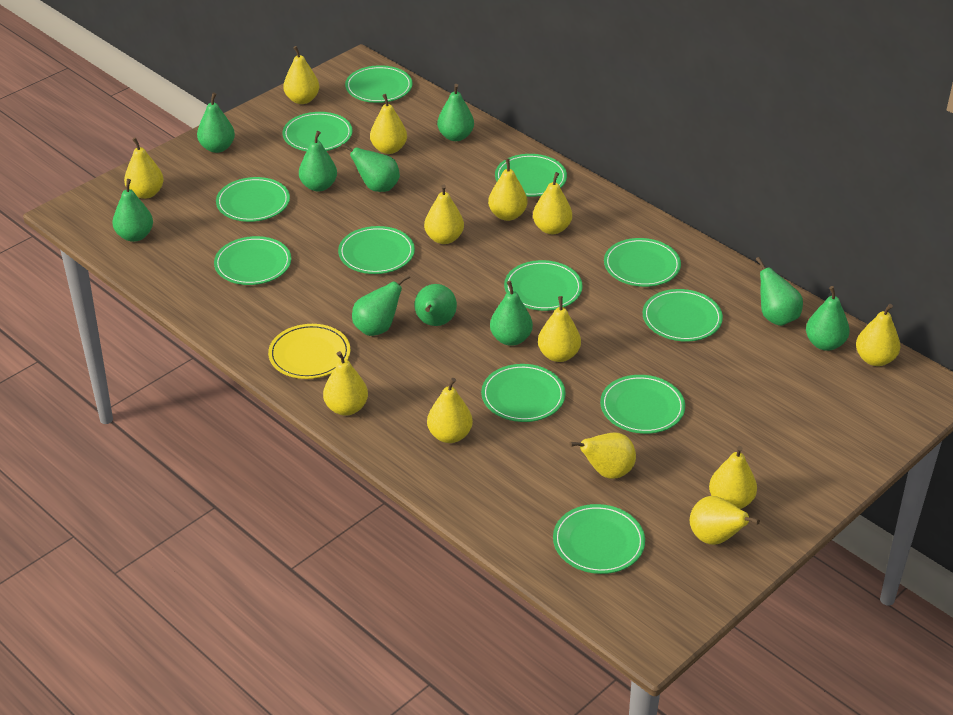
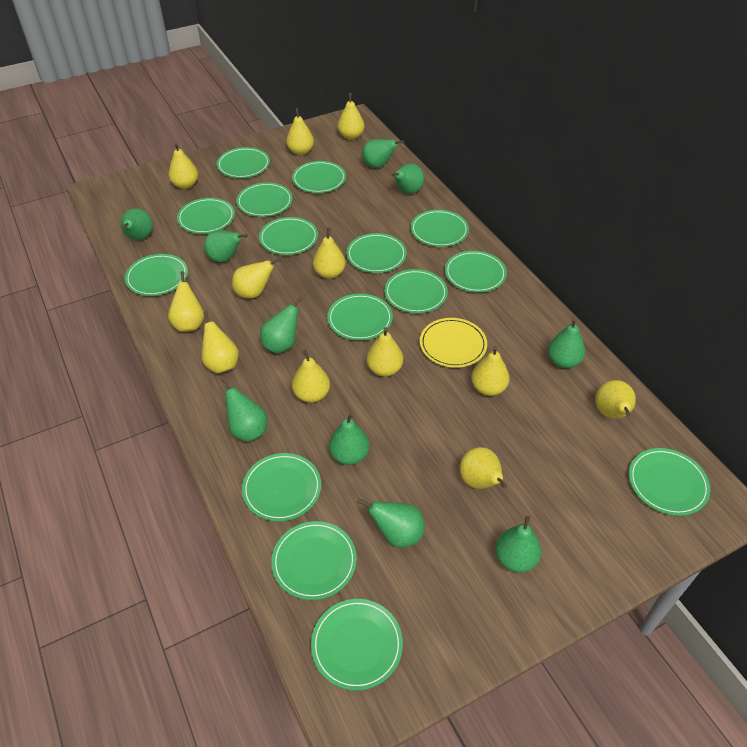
green plate: 12 -> 15
yellow pear: 13 -> 12

